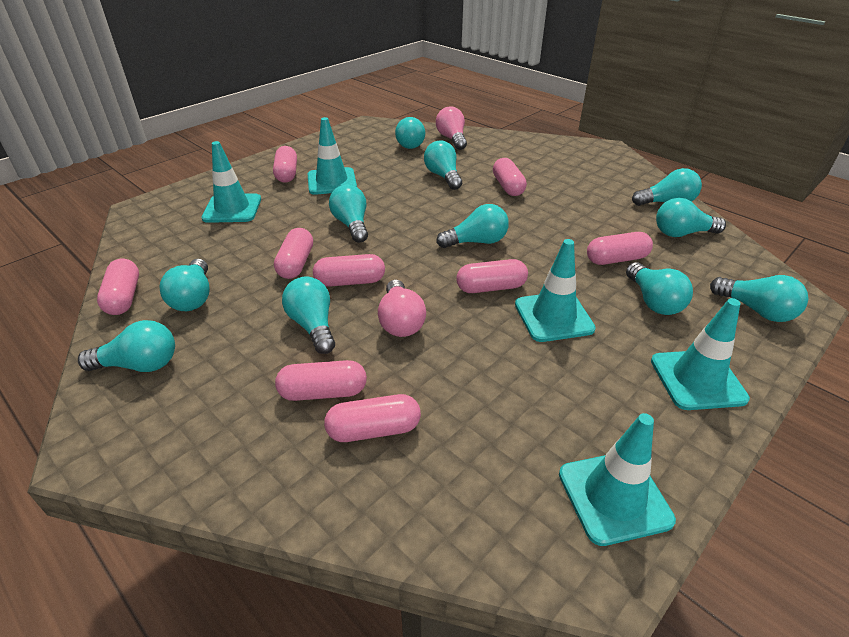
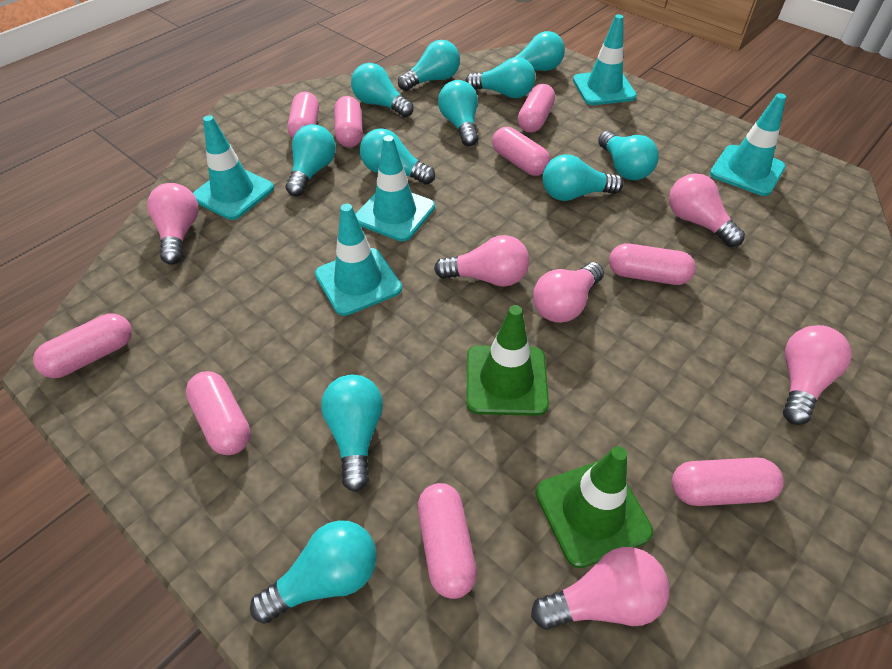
green traffic cone: 0 -> 2
pink light bulb: 2 -> 6

